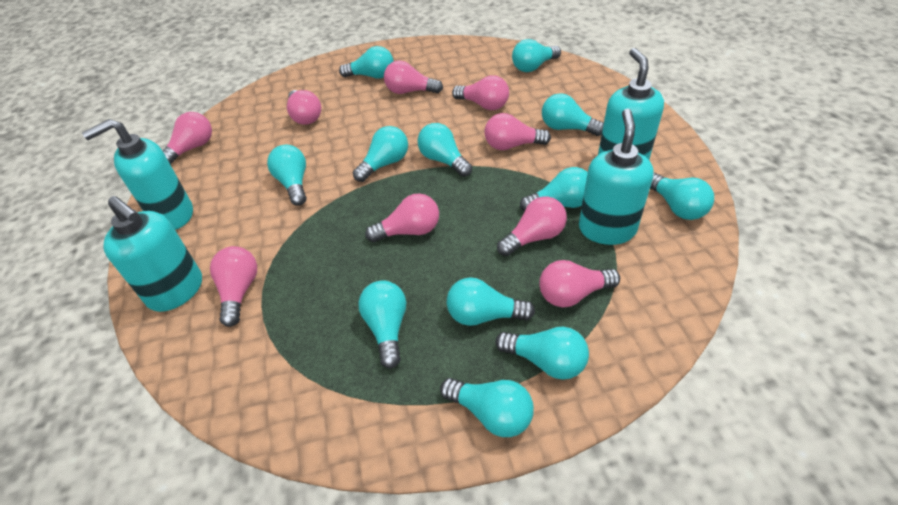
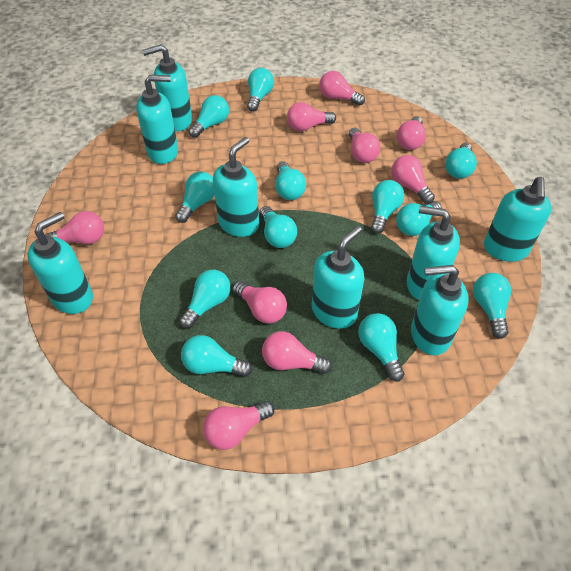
turquoise soap dispenser: 4 -> 8

